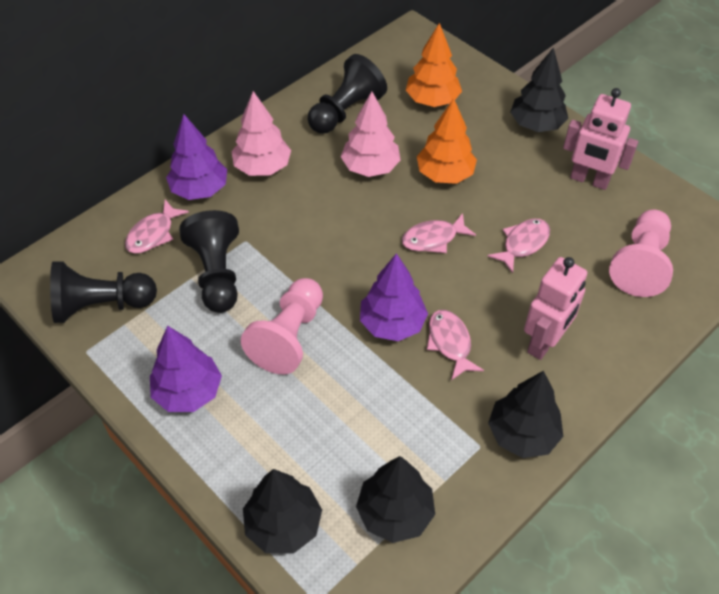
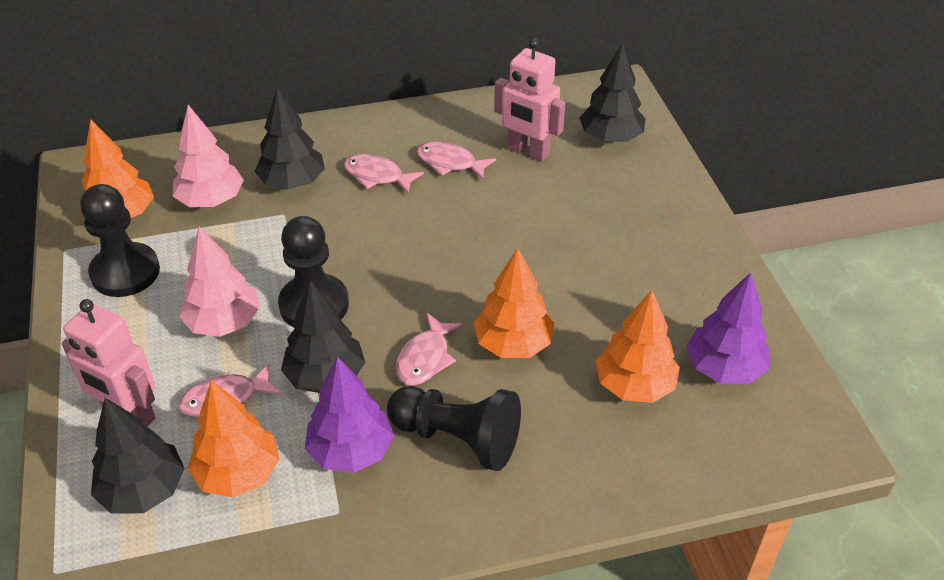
orange tree: 2 -> 4
pink pawn: 2 -> 0
purple tree: 3 -> 2

